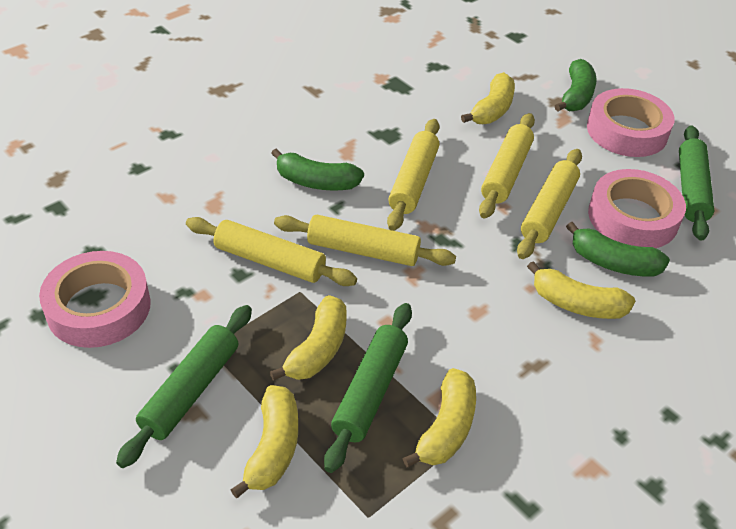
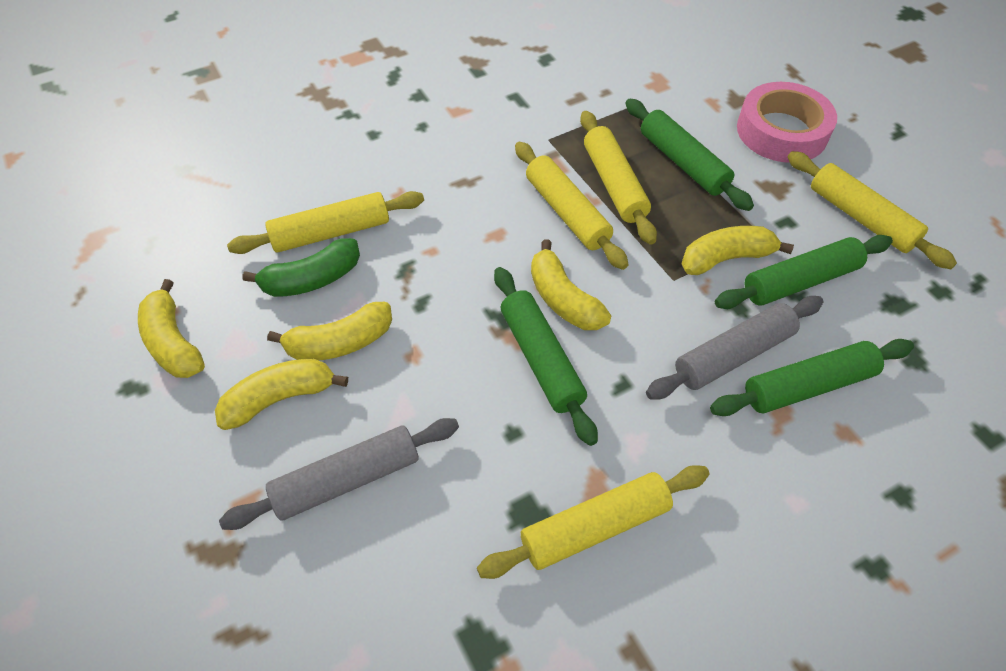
green banana: 3 -> 1
green rolling pin: 3 -> 4
grey rolling pin: 0 -> 2
pink tape: 3 -> 1

